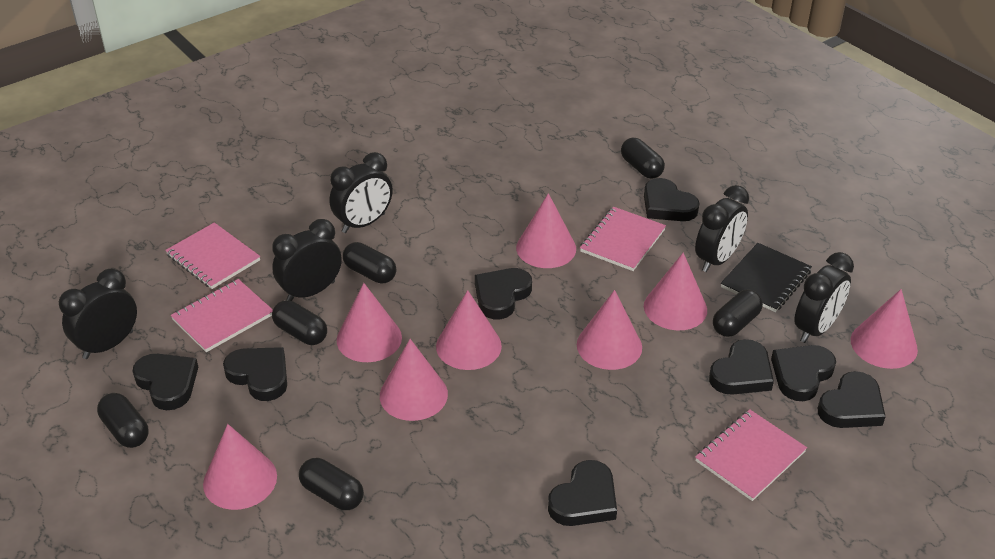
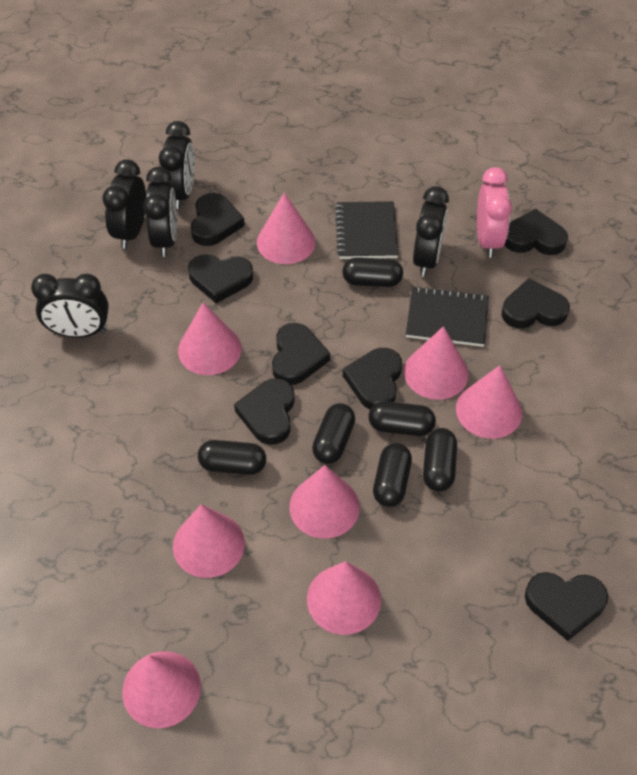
black notebook: 1 -> 2
pink clock: 0 -> 1
pink notebook: 4 -> 0

